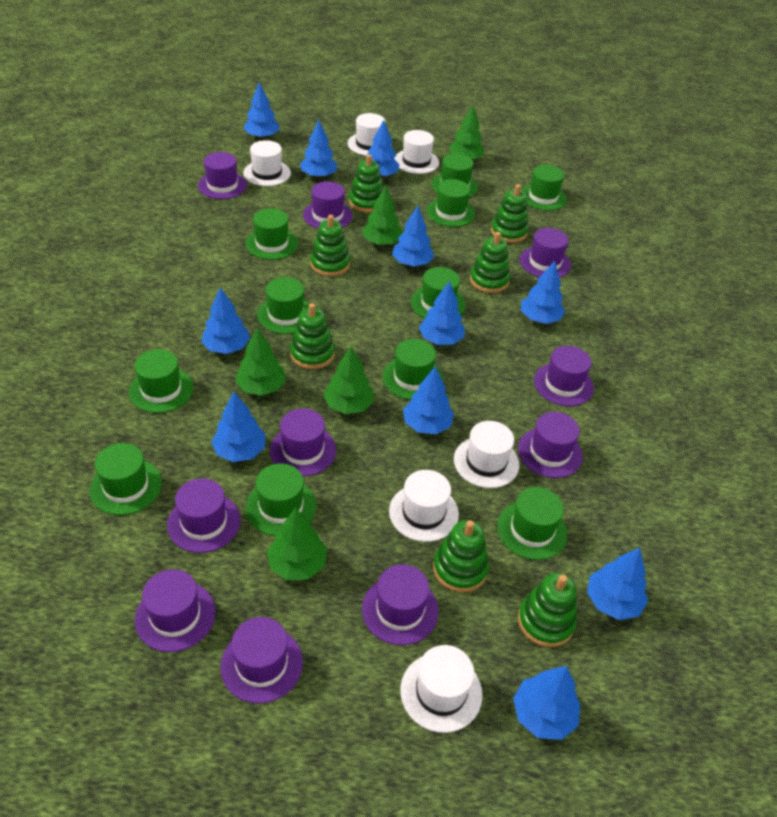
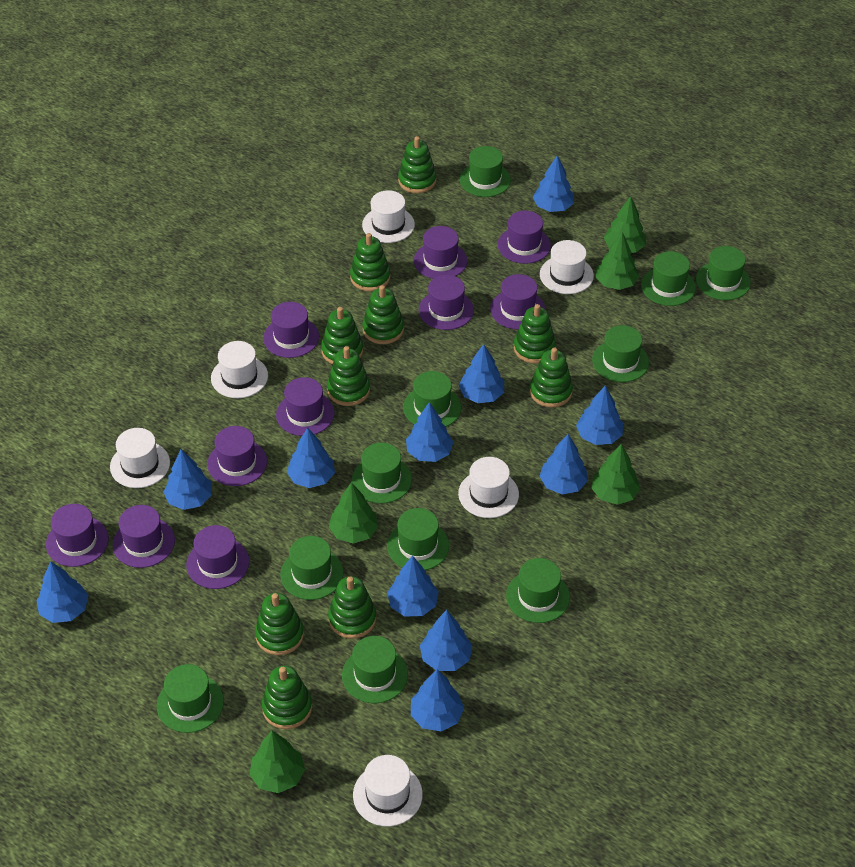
green stacking toy: 7 -> 10

